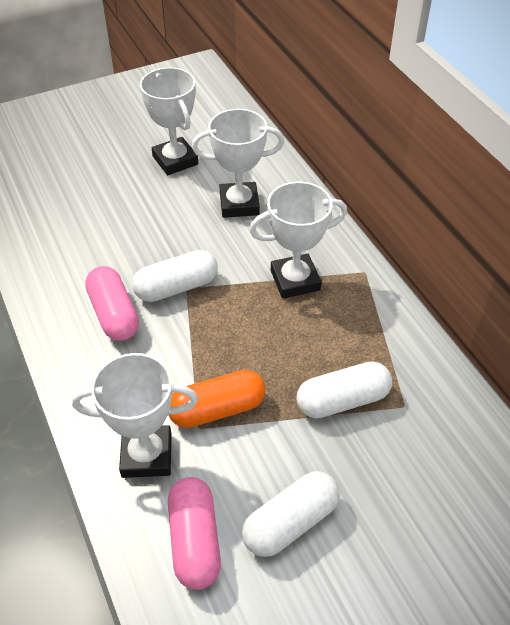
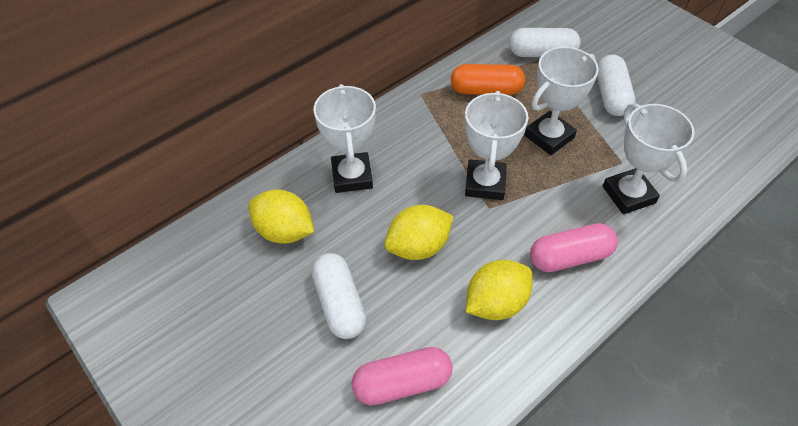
yellow lemon: 0 -> 3

